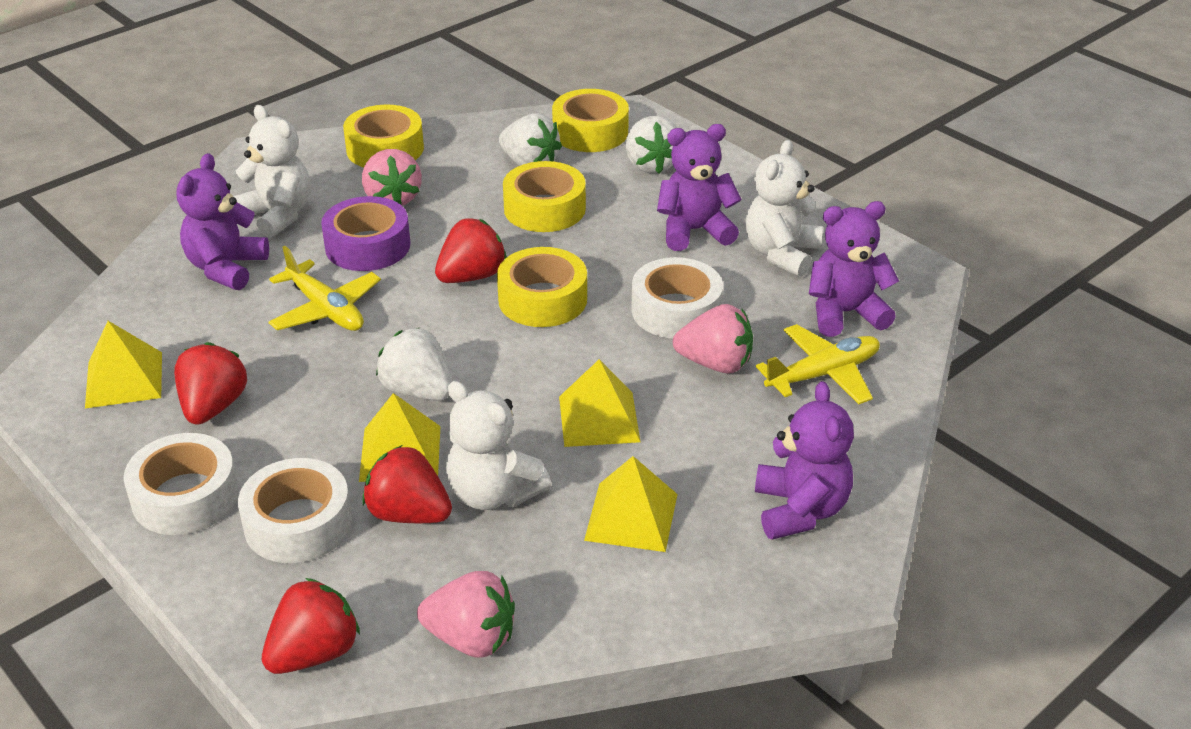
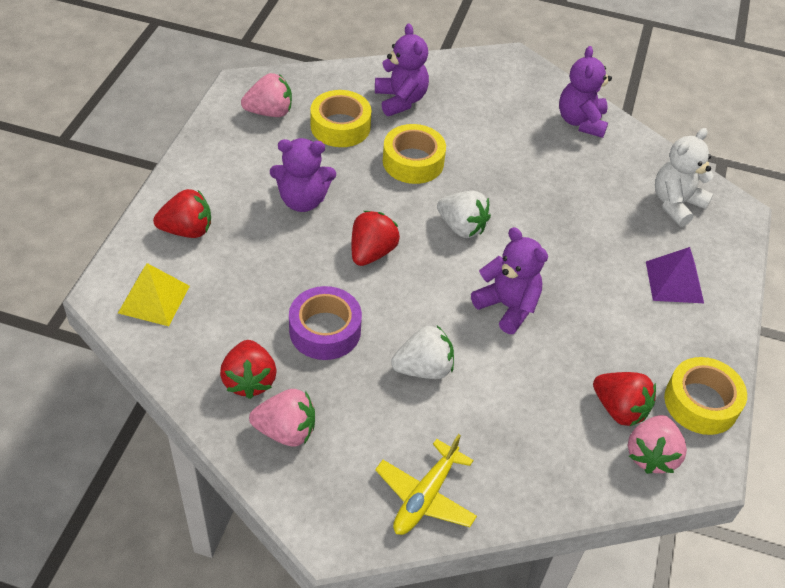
purple pyramid: 0 -> 1
white strawberry: 3 -> 2
white tape: 3 -> 0
white teddy bear: 3 -> 1
yellow plane: 2 -> 1
yellow pyramid: 4 -> 1
yellow tape: 4 -> 3

